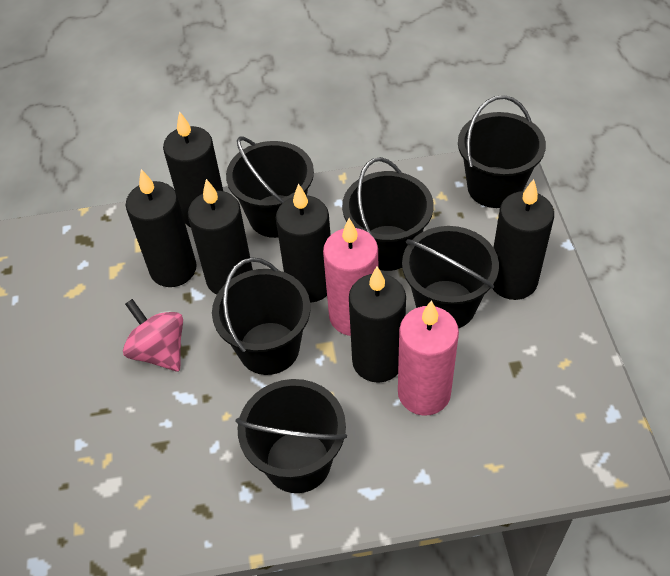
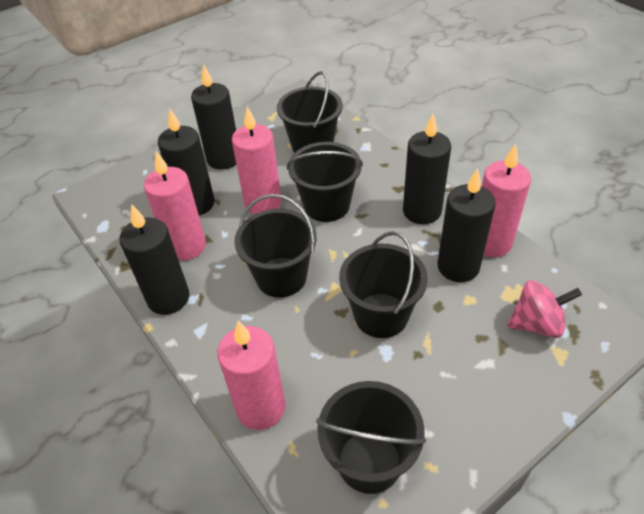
black bucket: 6 -> 5
black candle: 6 -> 5
pink candle: 2 -> 4

